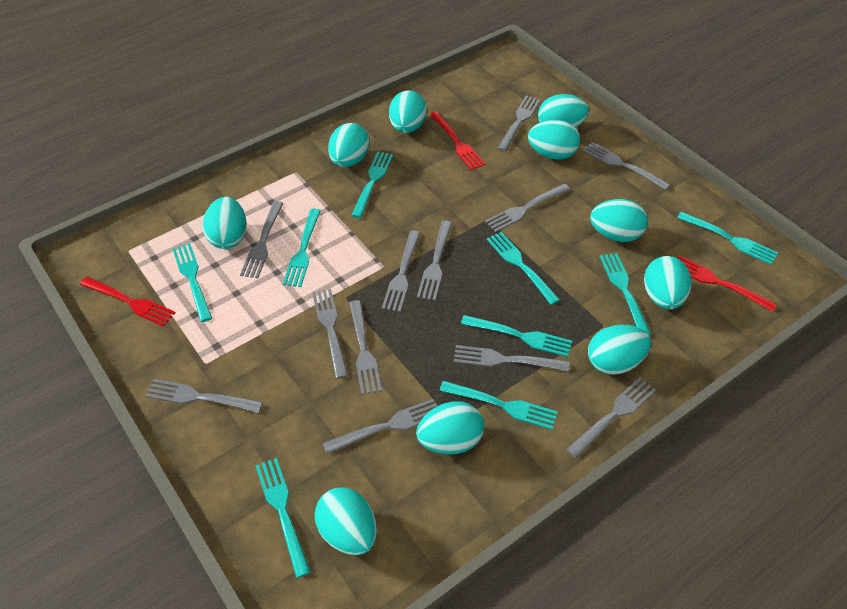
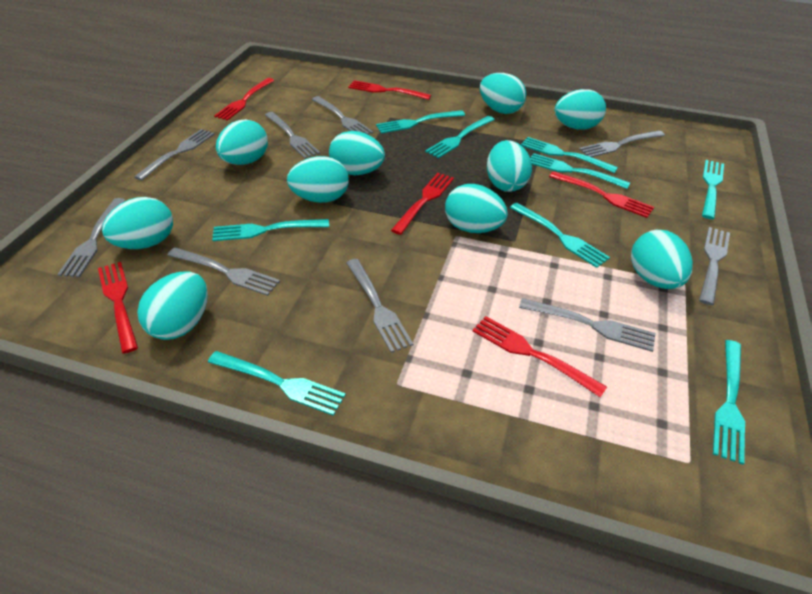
grey fork: 12 -> 9
red fork: 3 -> 6

